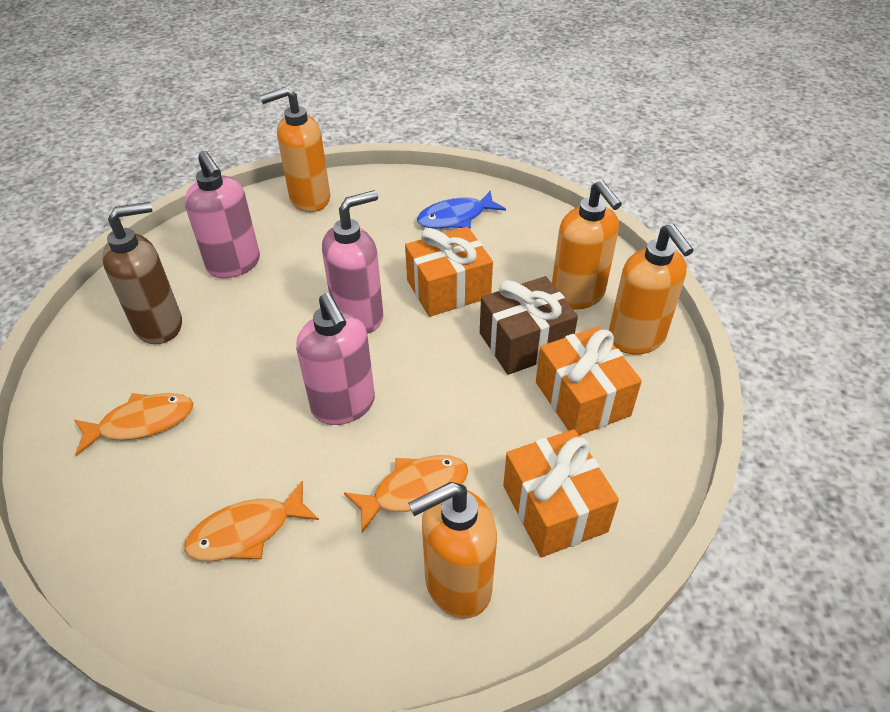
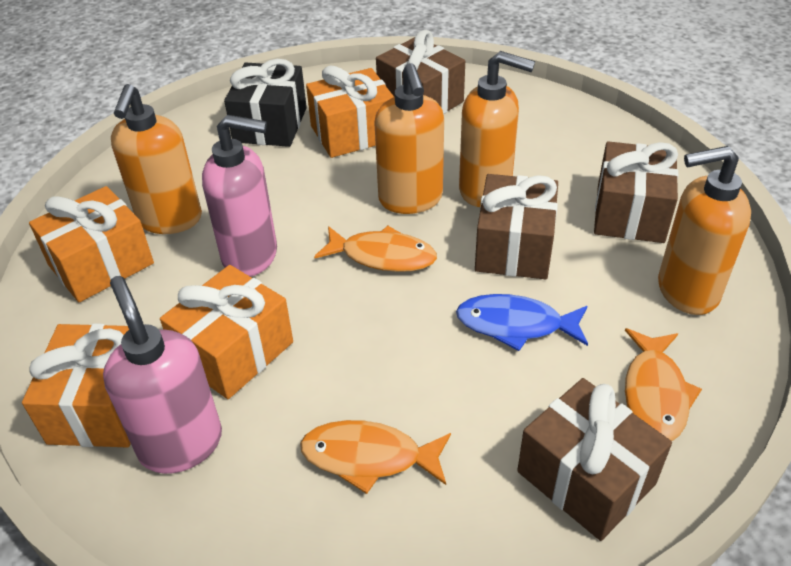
black gift: 0 -> 1
brown gift: 1 -> 4
brown soap dispenser: 1 -> 0
orange gift: 3 -> 4
pink soap dispenser: 3 -> 2

